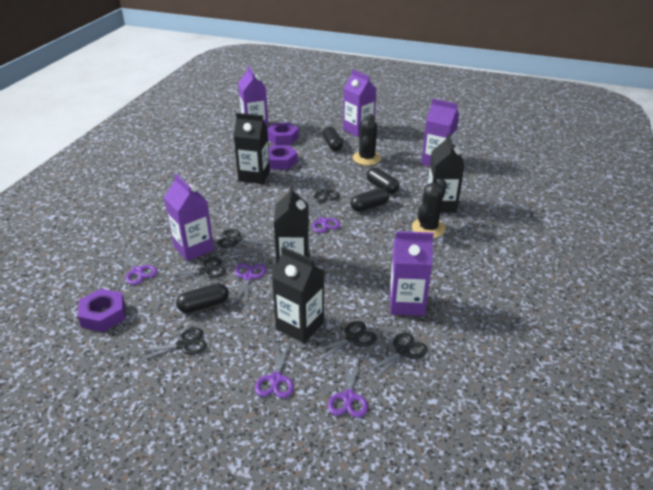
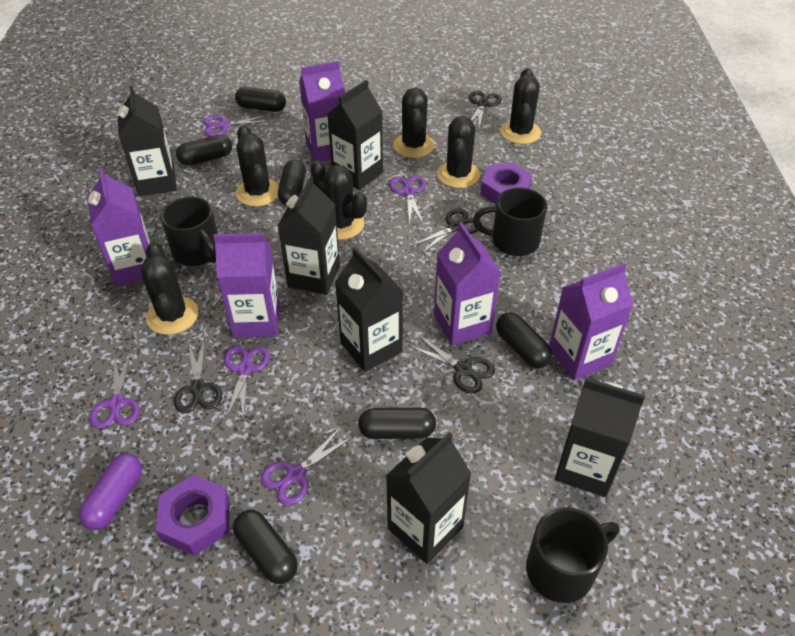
black cactus: 2 -> 6
black capsule: 4 -> 6
black carton: 4 -> 6
black mug: 0 -> 3
black scissors: 6 -> 4
purple capsule: 0 -> 1
purple nut: 3 -> 2

